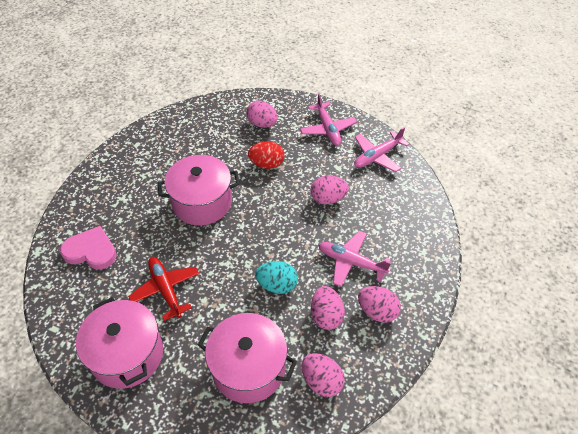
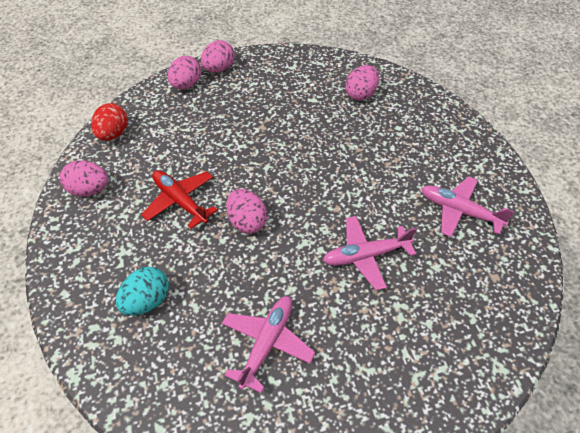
pink heart: 1 -> 0
pink pot: 3 -> 0

